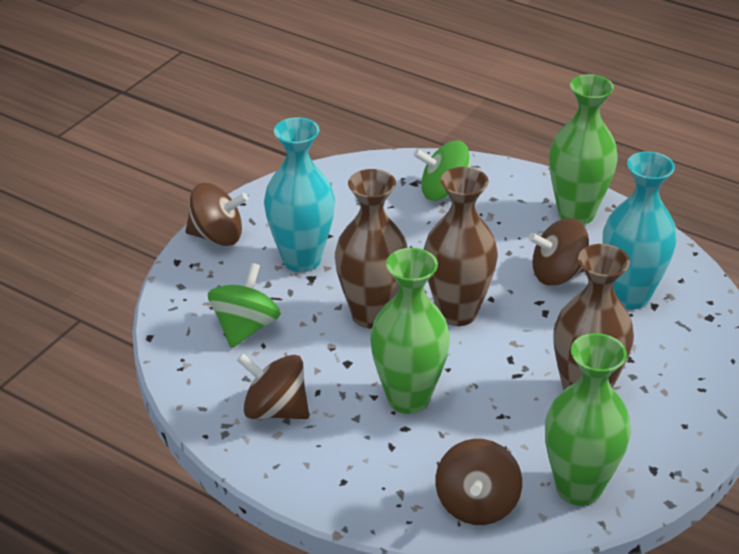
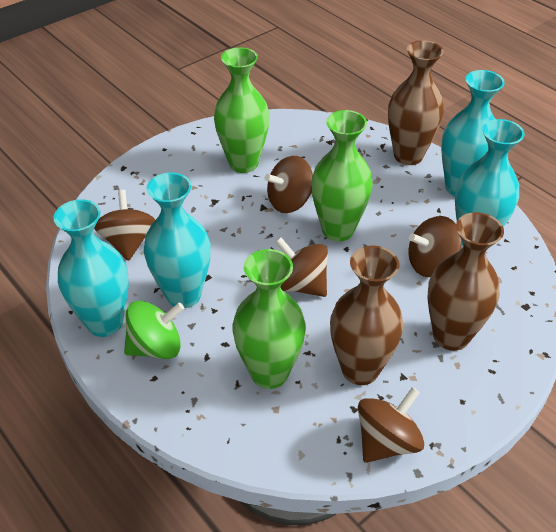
brown spinning top: 4 -> 5
green spinning top: 2 -> 1
turquoise vase: 2 -> 4

